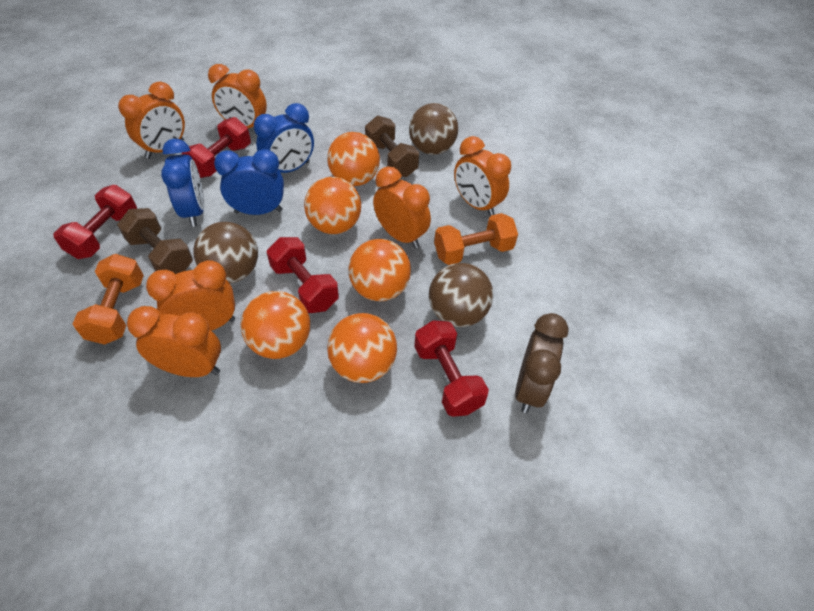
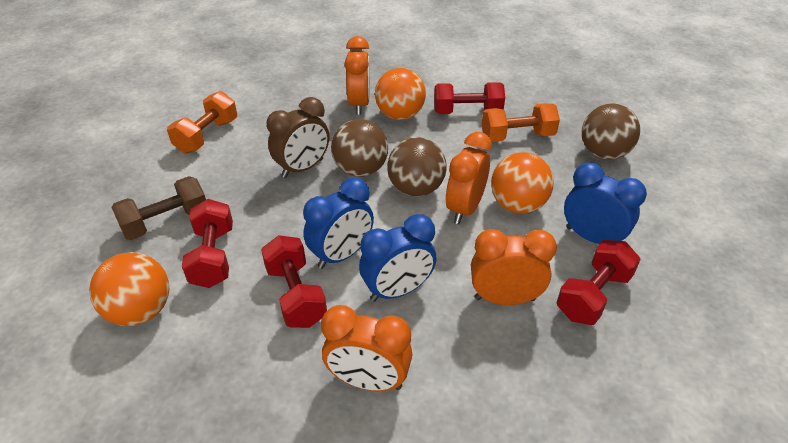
brown dumbbell: 2 -> 1
orange ball: 5 -> 3
orange clock: 6 -> 4

